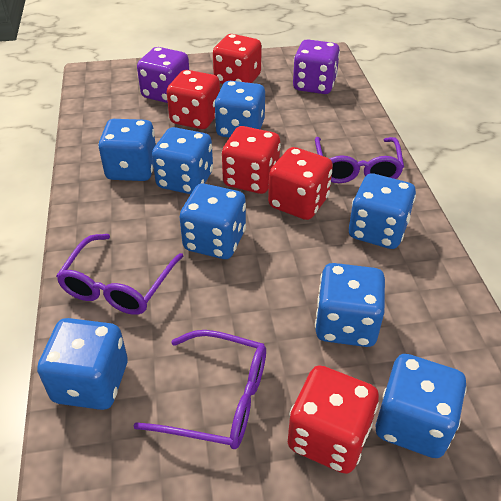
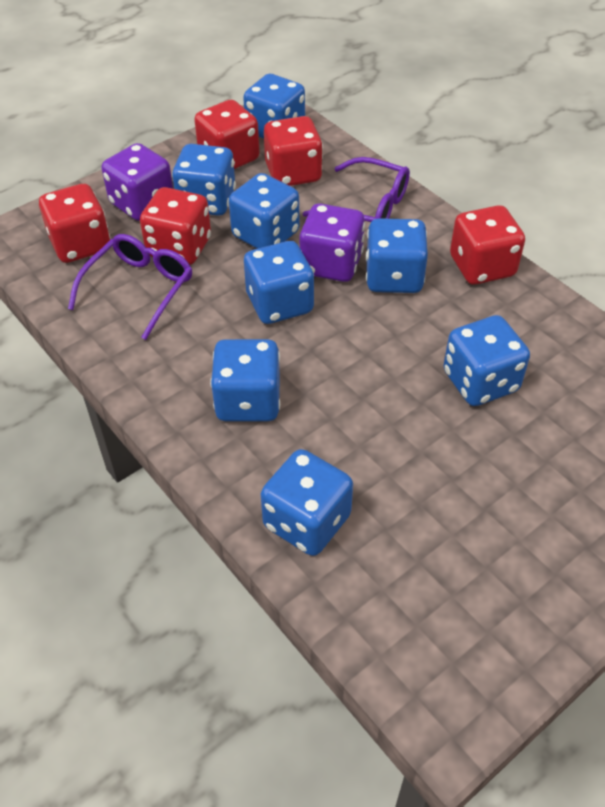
purple glasses: 3 -> 2

